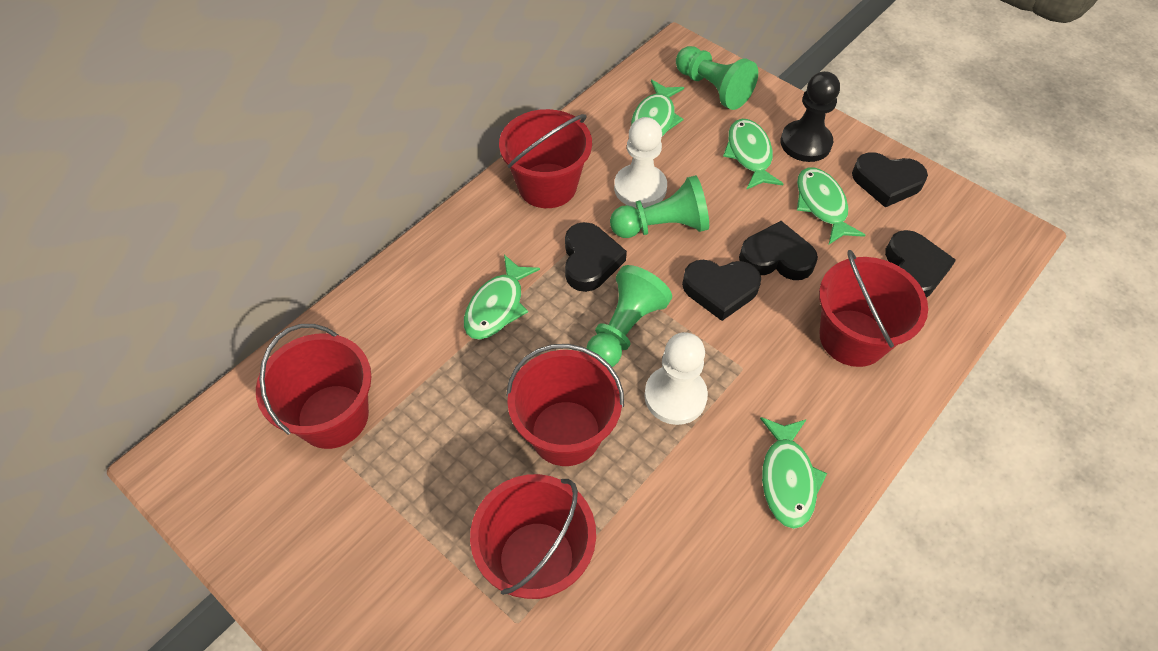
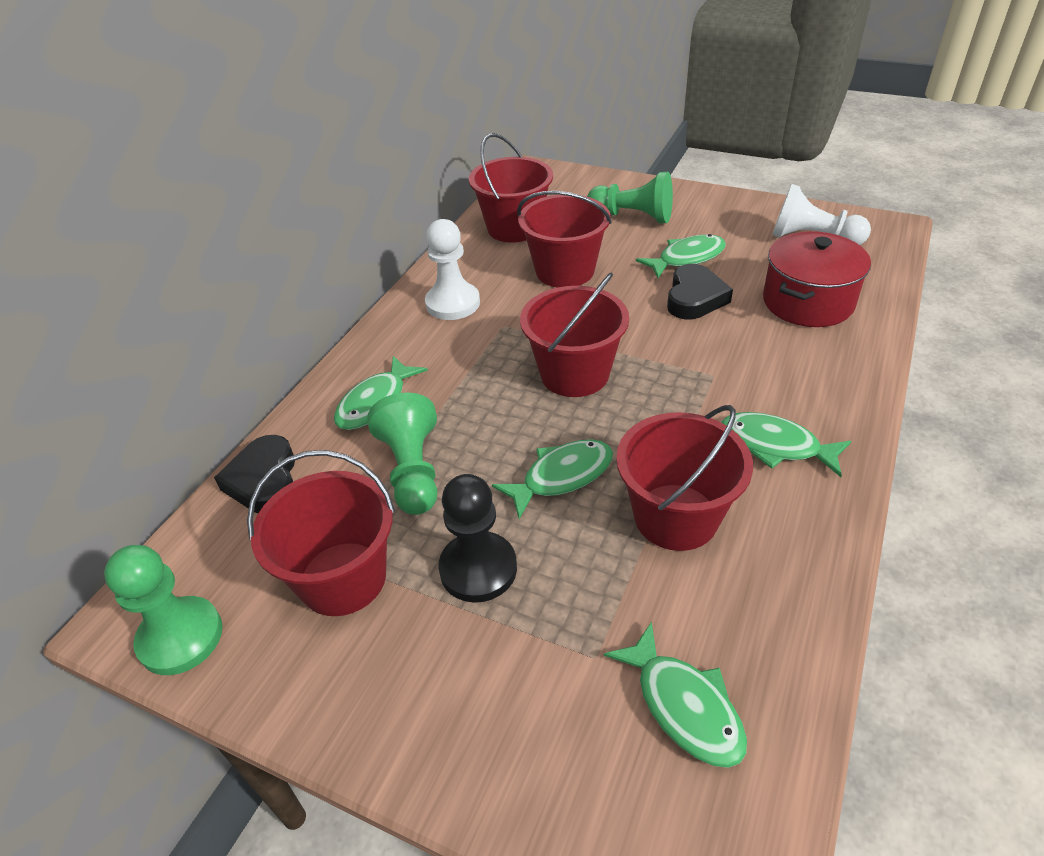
black heart: 5 -> 2
red pot: 0 -> 1

